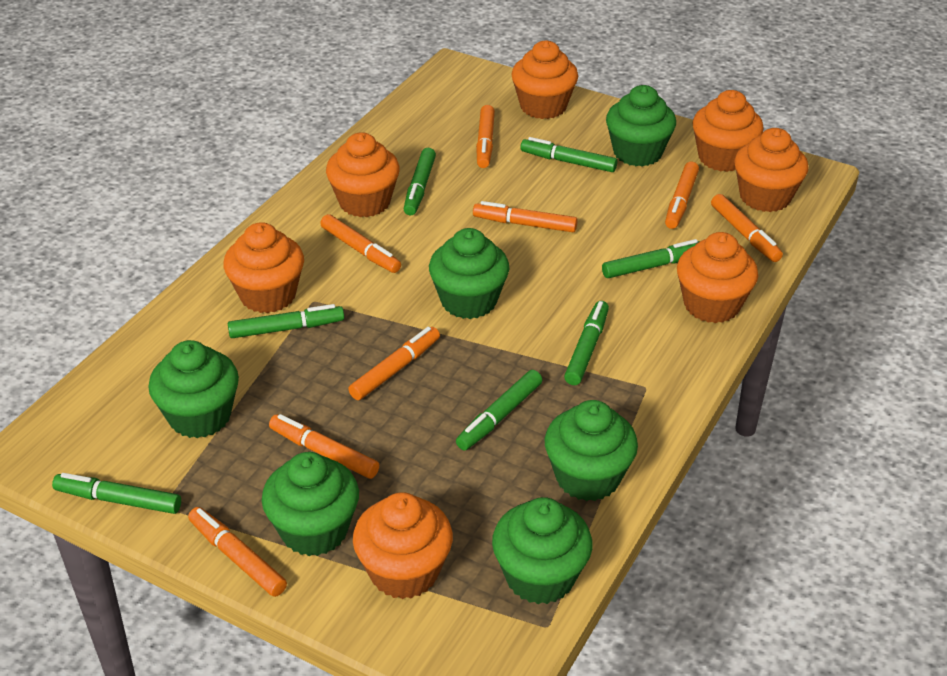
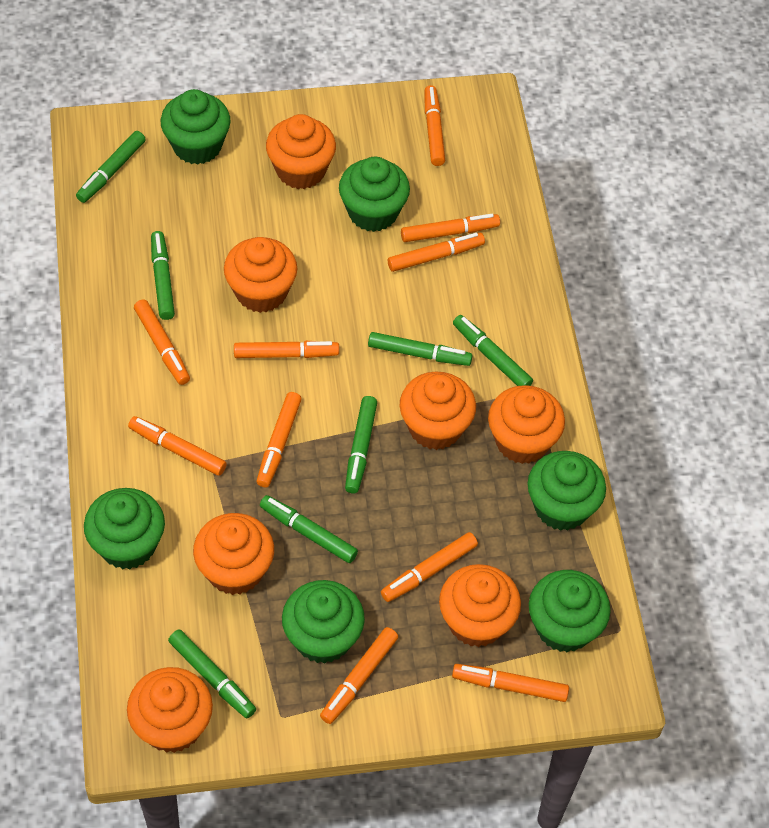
orange marker: 8 -> 10

